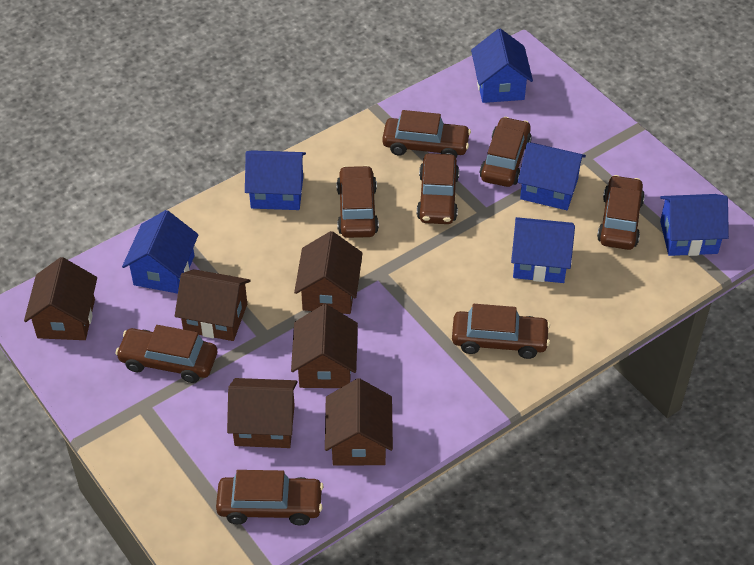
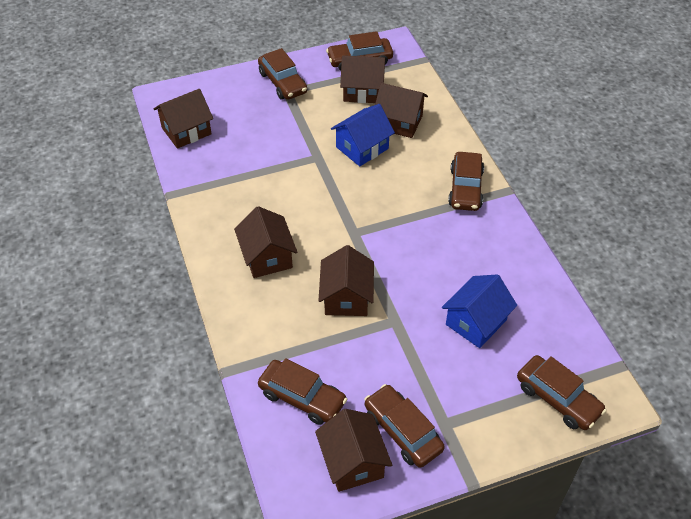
blue house: 6 -> 2
brown car: 8 -> 6

